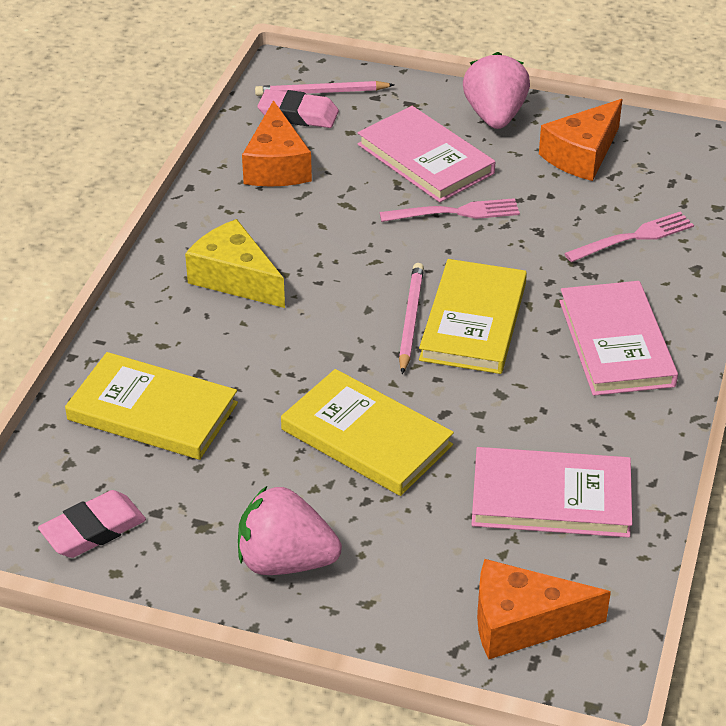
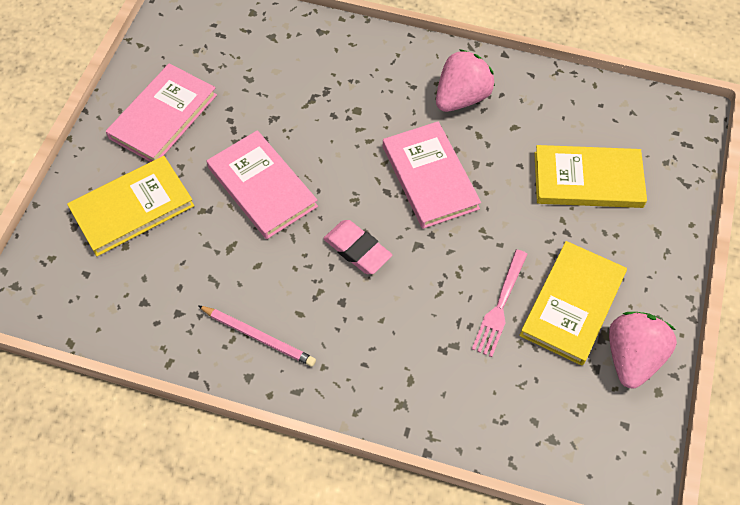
orange cheese: 3 -> 0
pink eraser: 2 -> 1
pink fork: 2 -> 1
pink pencil: 2 -> 1
yellow cheese: 1 -> 0

